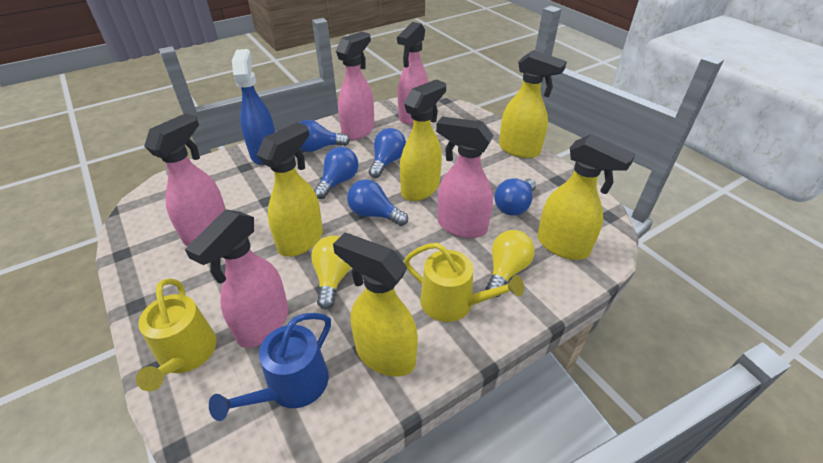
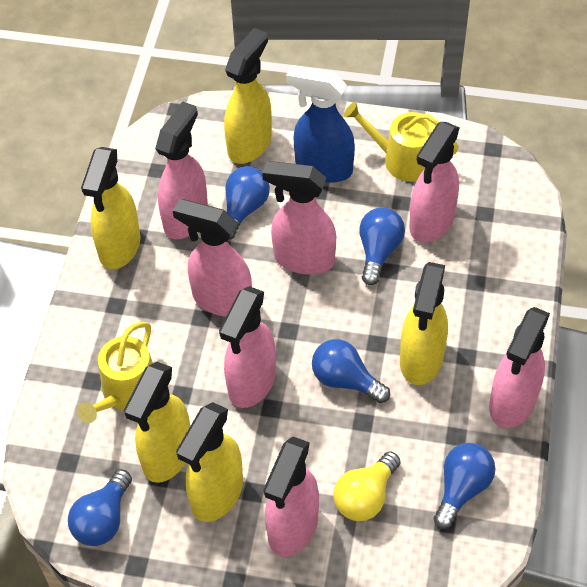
blue watering can: 1 -> 0
pink spray bottle: 5 -> 7
yellow light bulb: 2 -> 1

